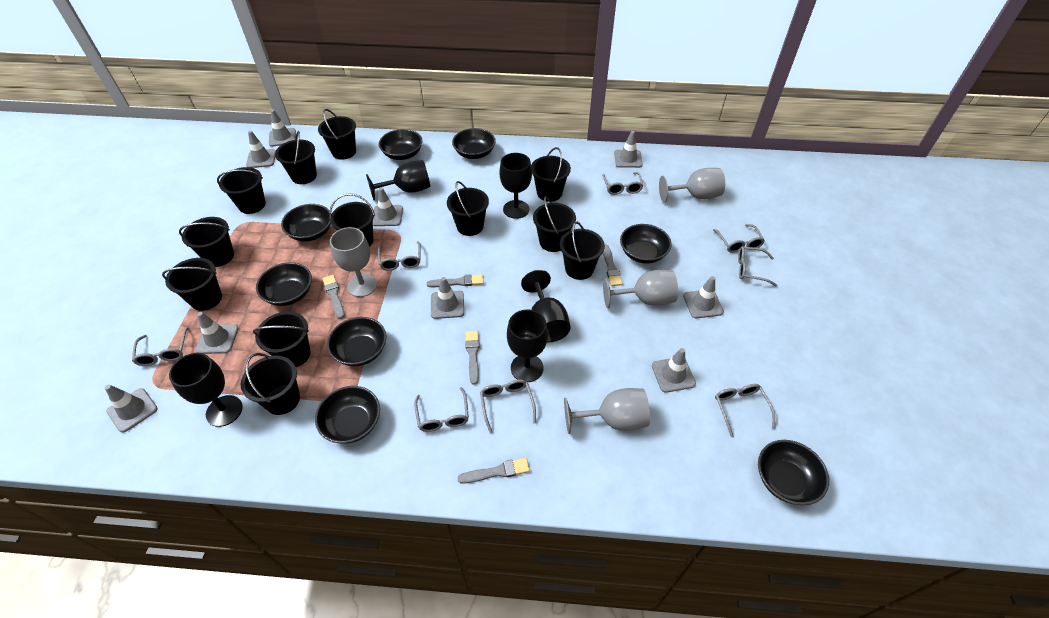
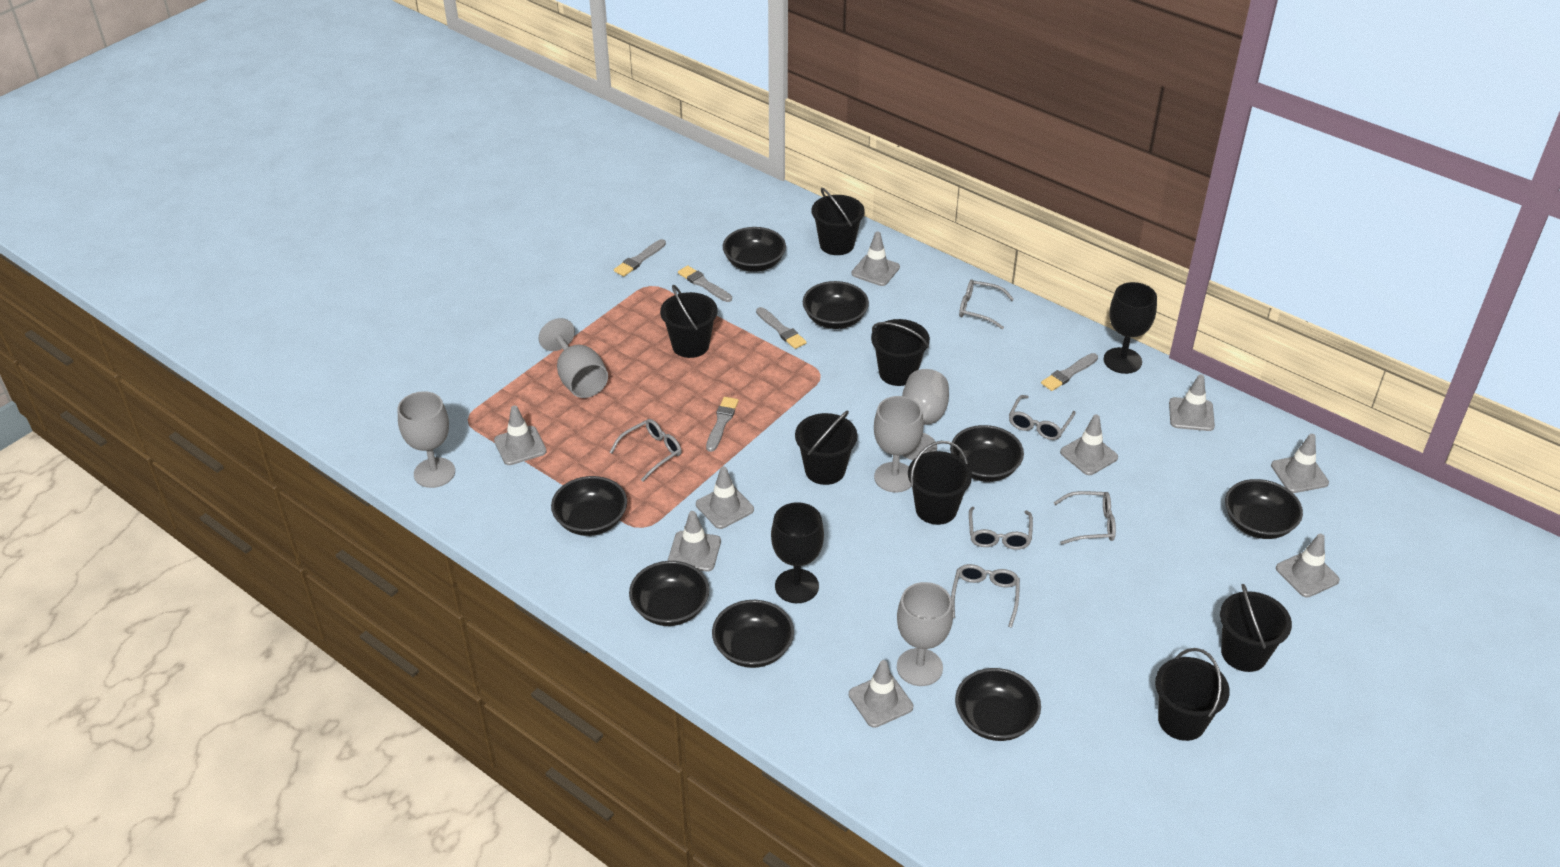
black bucket: 12 -> 7
black goblet: 5 -> 2
grey glasses: 8 -> 6
grey goblet: 4 -> 5

